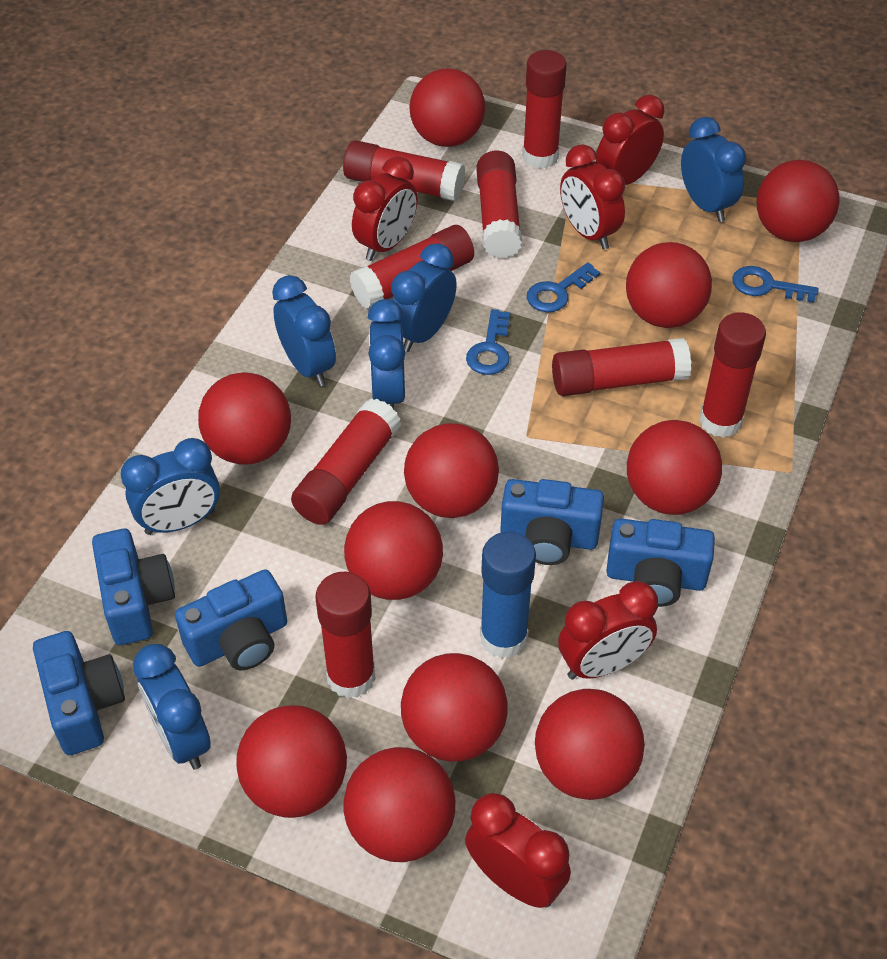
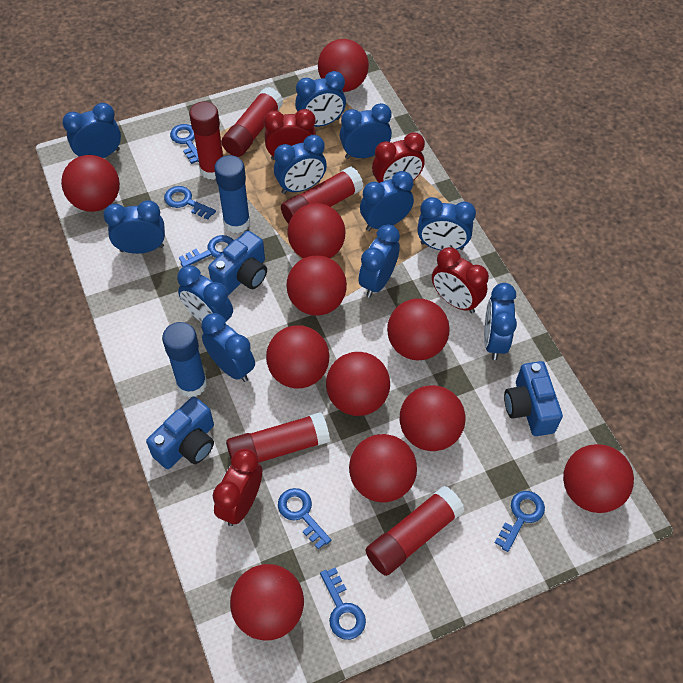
blue camera: 5 -> 3
blue clock: 6 -> 11
blue glue stick: 1 -> 2
blue key: 3 -> 6
red clock: 5 -> 4
red glue stick: 8 -> 5

